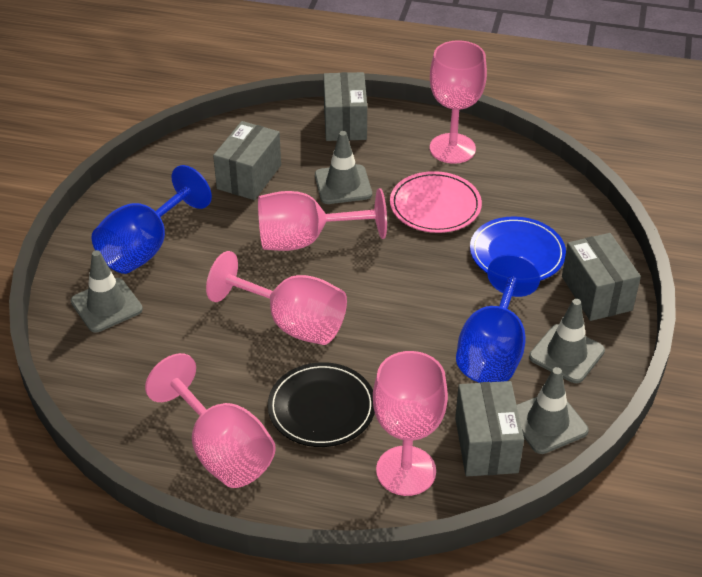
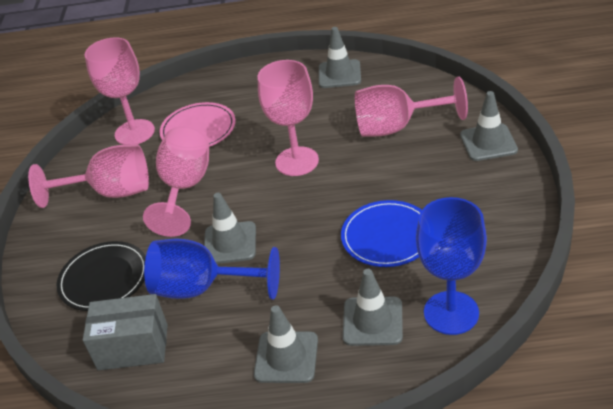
grey box: 4 -> 1
grey traffic cone: 4 -> 5

